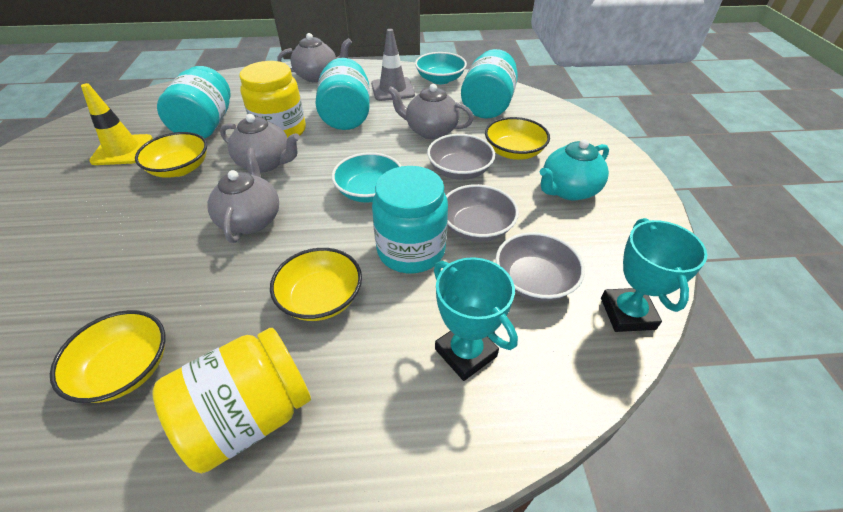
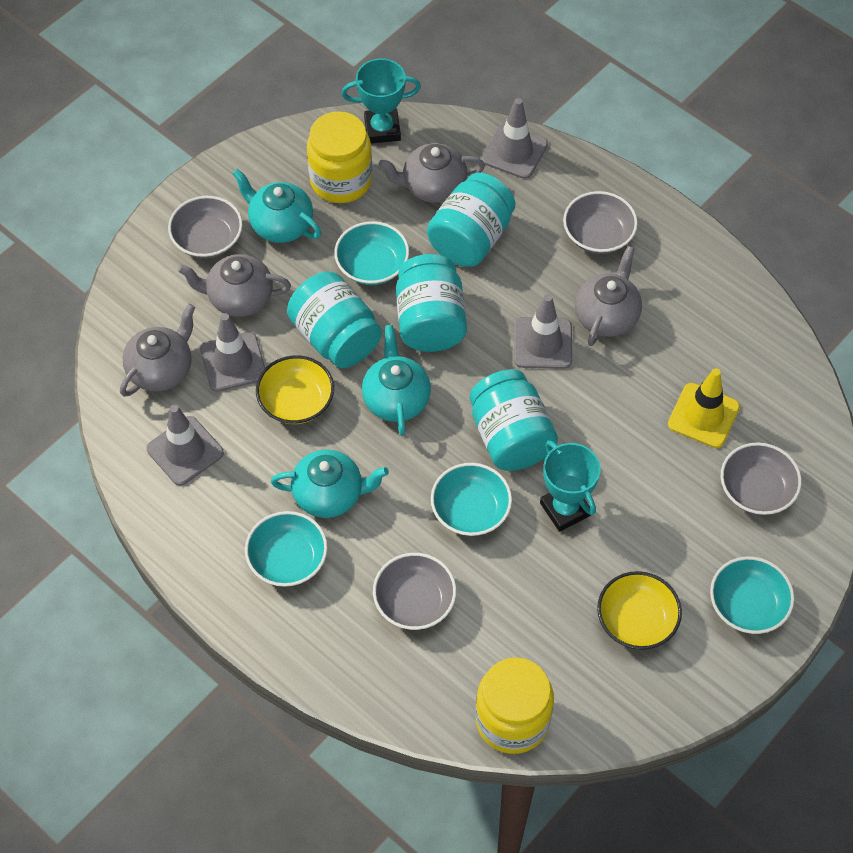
grey bowl: 3 -> 4
grey traffic cone: 1 -> 4
turquoise bowl: 2 -> 4
turquoise teapot: 1 -> 3
yellow bowl: 4 -> 2

